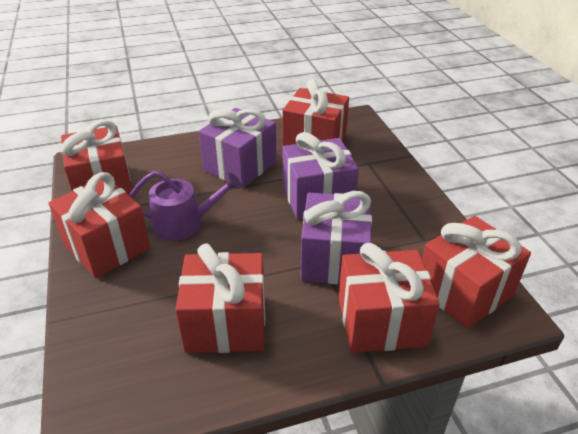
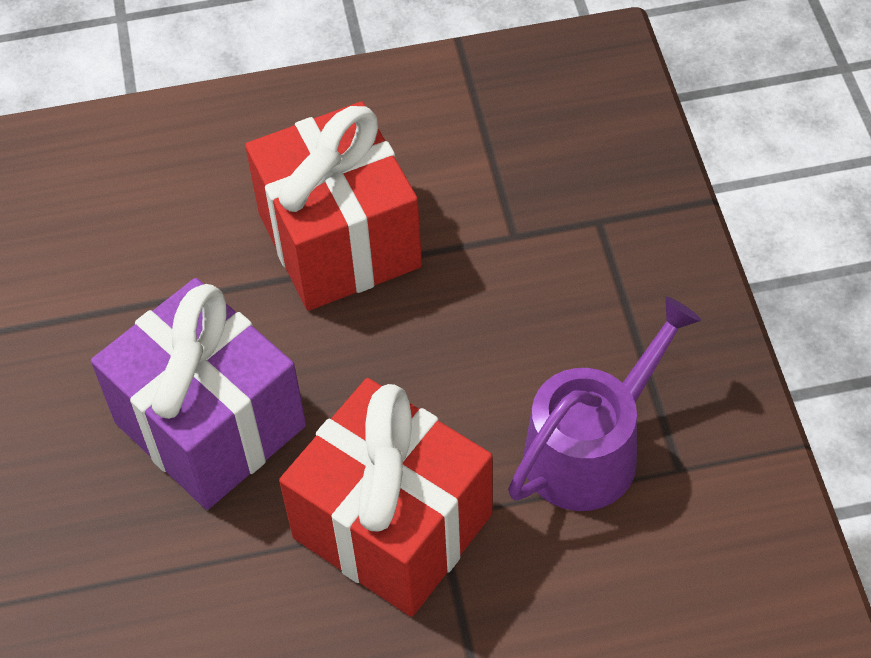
purple gift: 3 -> 1
red gift: 6 -> 2

